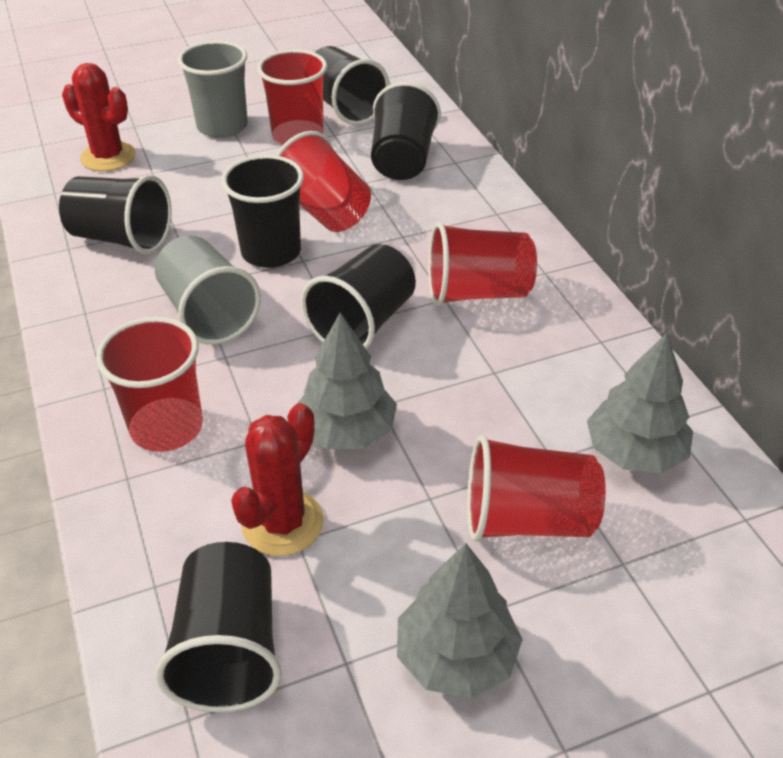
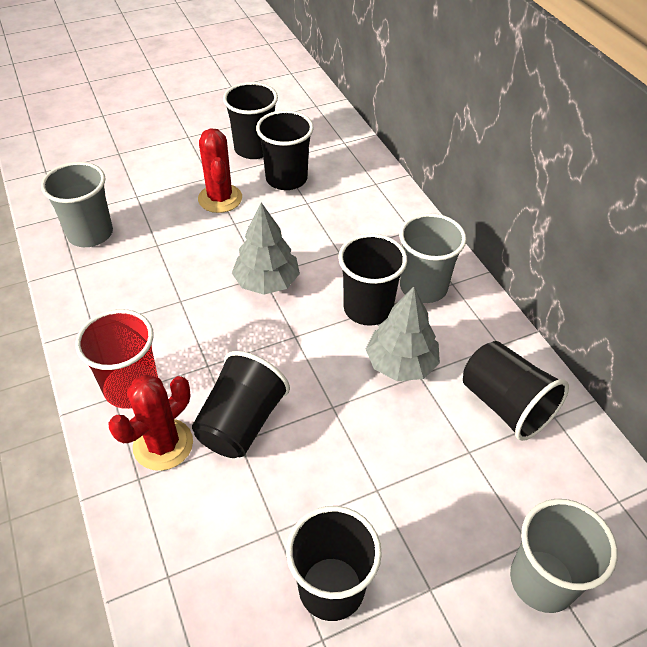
grey cup: 2 -> 3
grey tree: 3 -> 2
red cup: 5 -> 1

